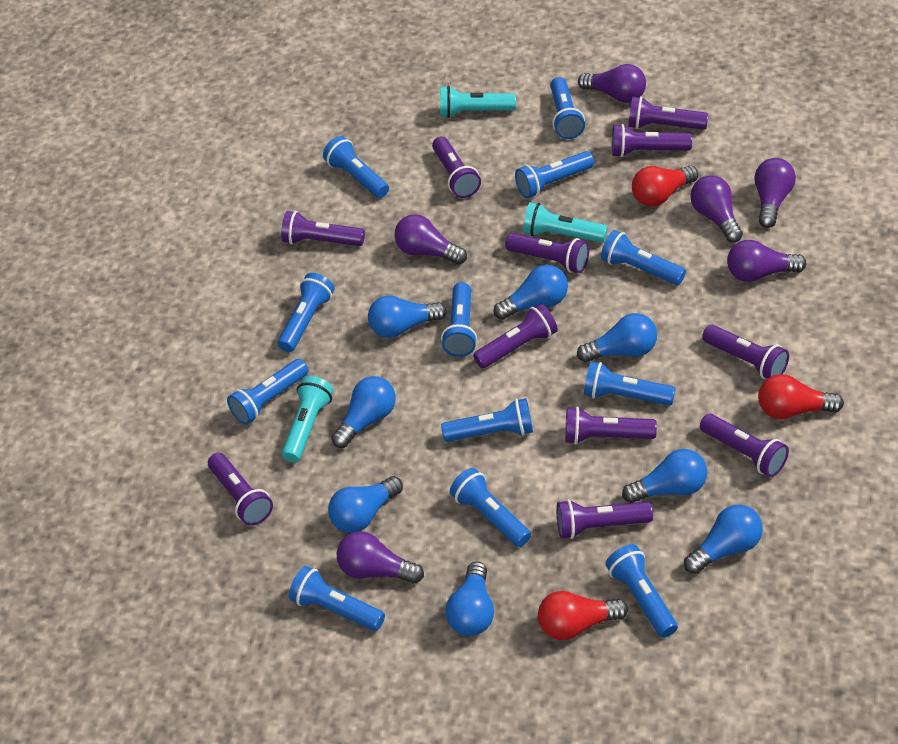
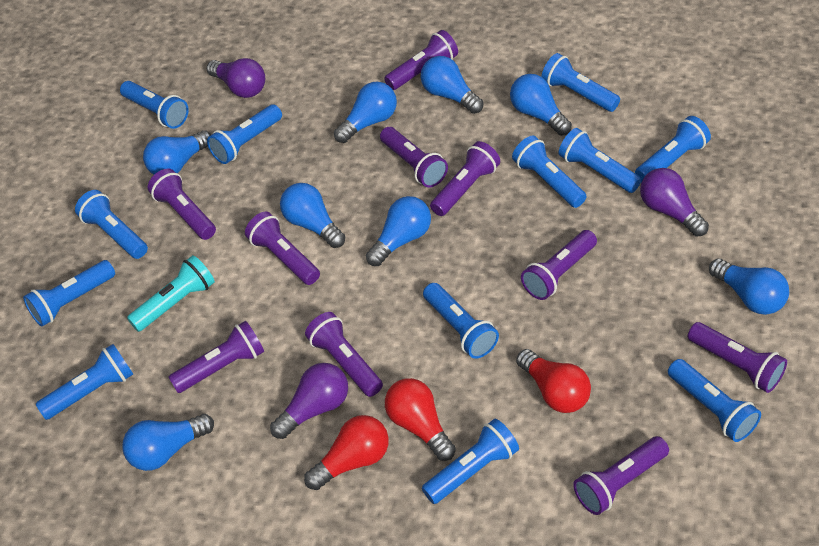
purple flashlight: 11 -> 10
purple light bulb: 6 -> 3
turquoise flashlight: 3 -> 1

